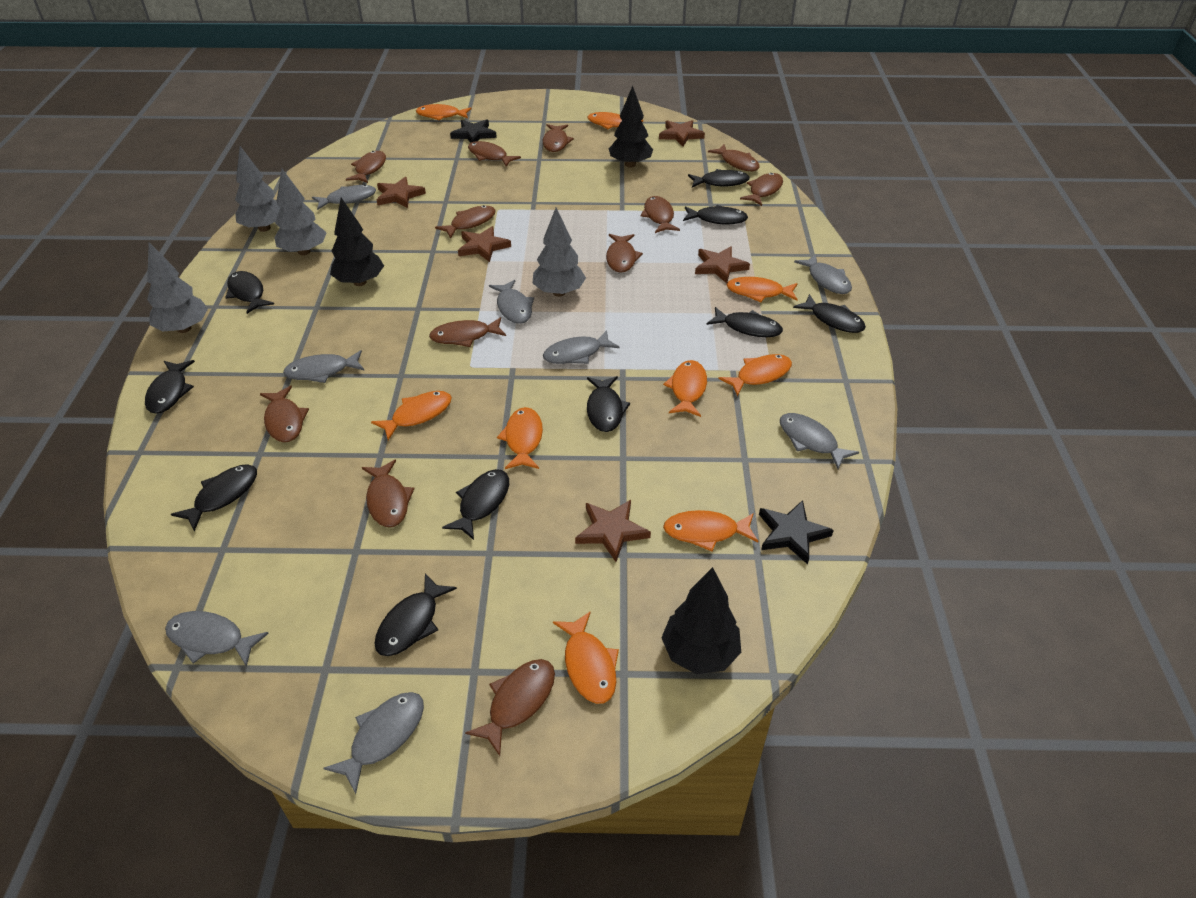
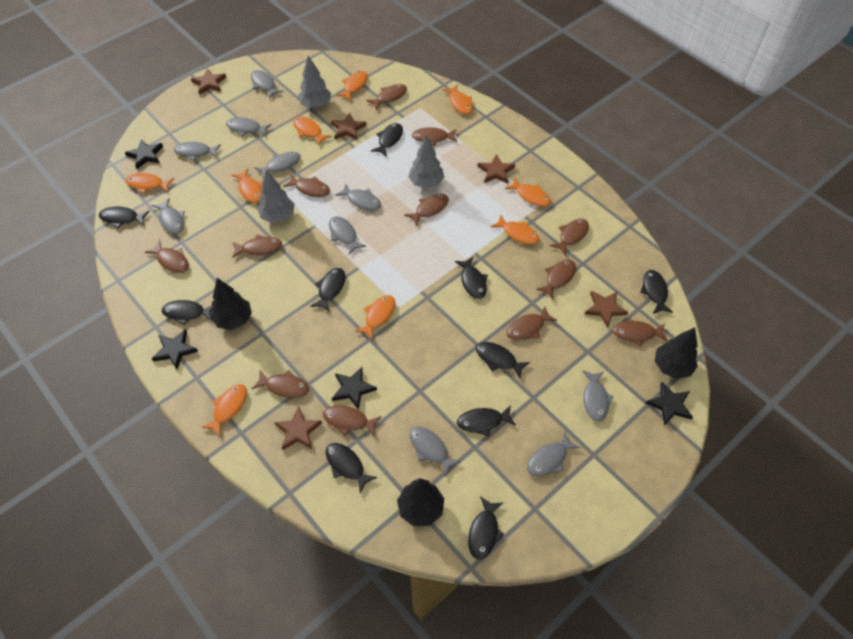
black star: 2 -> 4
grey fish: 8 -> 10
grey tree: 4 -> 3

